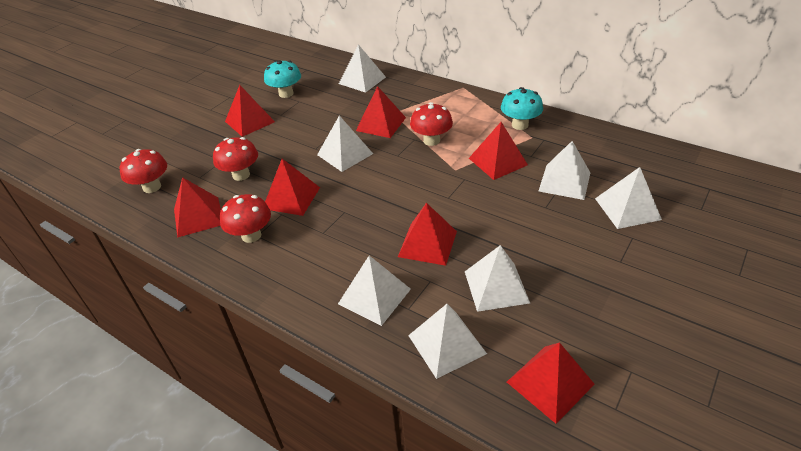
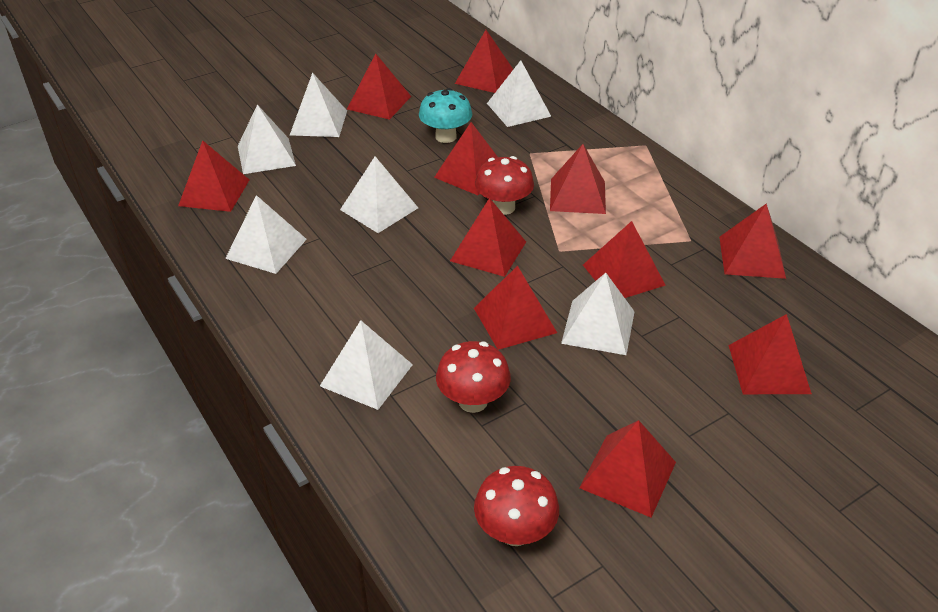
red mushroom: 4 -> 3
red pyramid: 7 -> 11
turquoise mushroom: 2 -> 1

